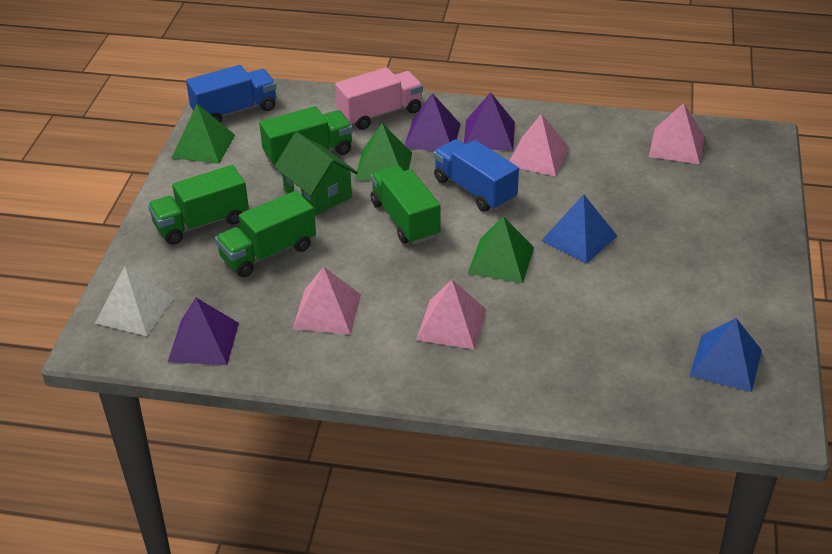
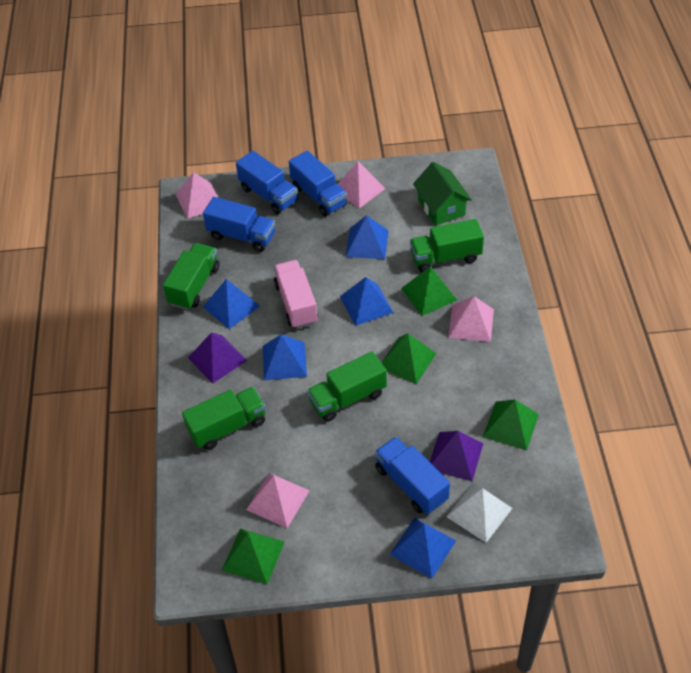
blue pyramid: 2 -> 5
blue truck: 2 -> 4
green pyramid: 3 -> 4
purple pyramid: 3 -> 2

